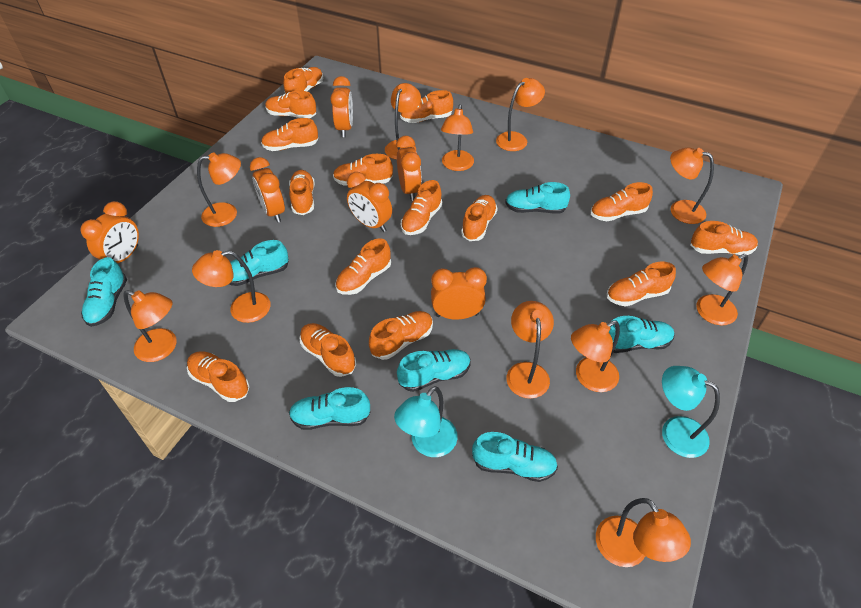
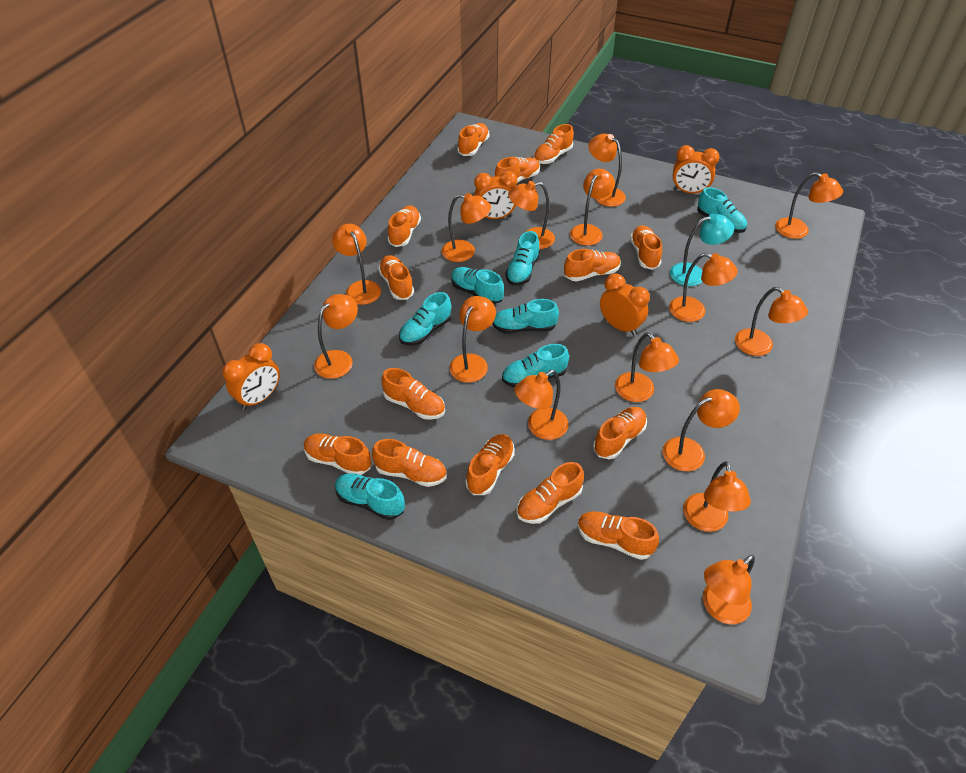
orange clock: 6 -> 4
orange lamp: 11 -> 15
orange shoe: 15 -> 14
turquoise lamp: 2 -> 1

